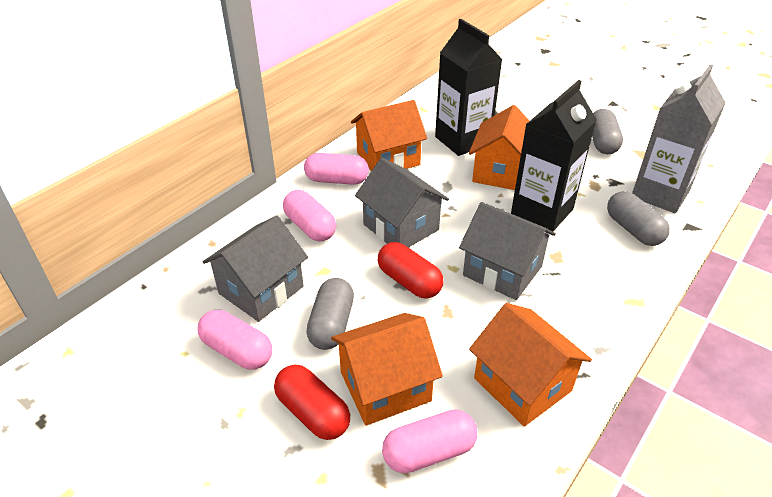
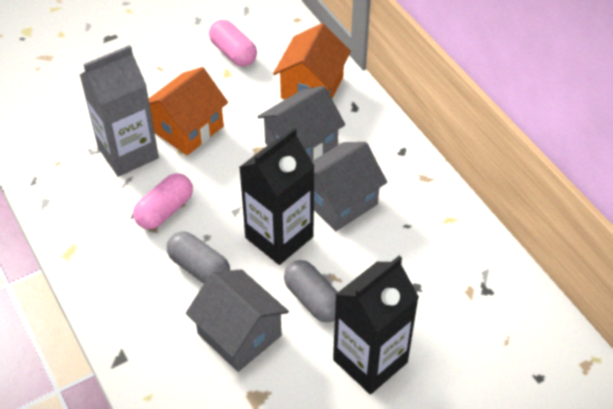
grey capsule: 3 -> 2
orange house: 4 -> 2
pink capsule: 4 -> 2
red capsule: 2 -> 0

